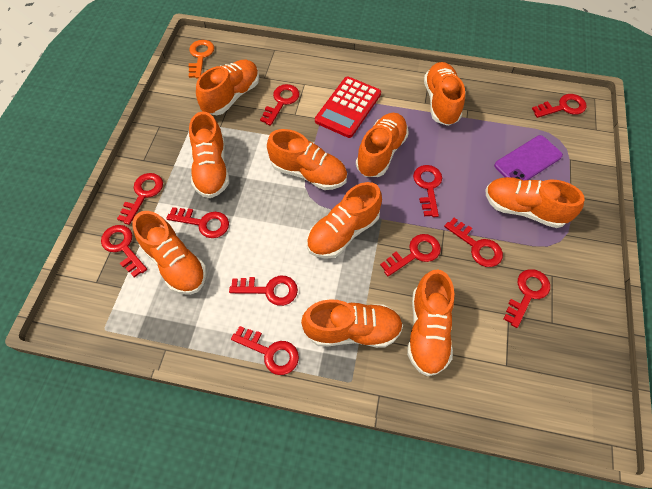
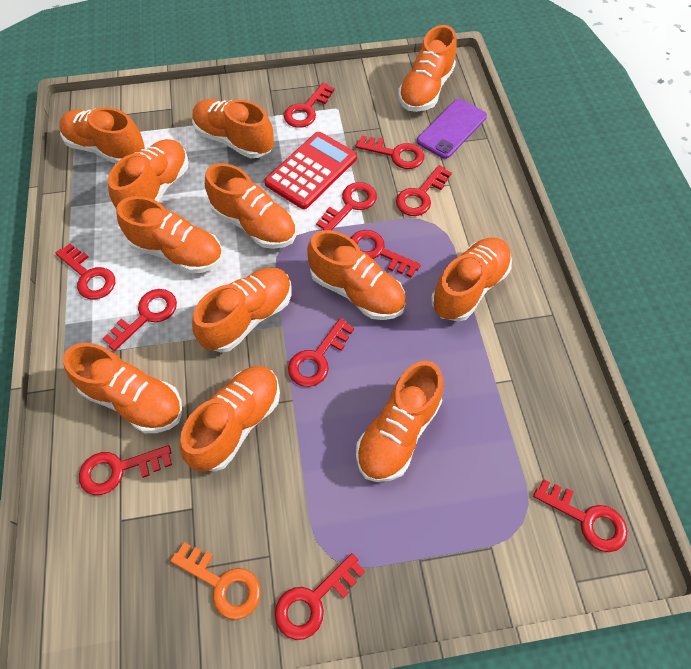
orange shoe: 10 -> 12

